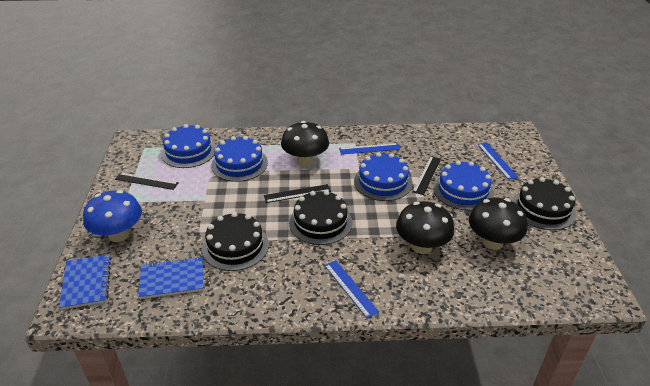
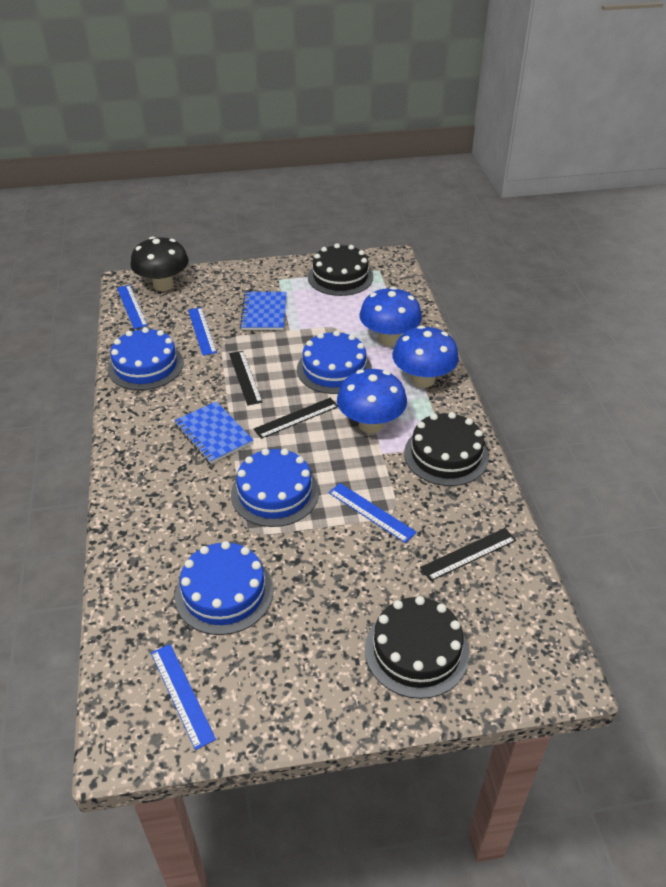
black mushroom: 3 -> 1
blue mushroom: 1 -> 3
blue ruler: 3 -> 4

